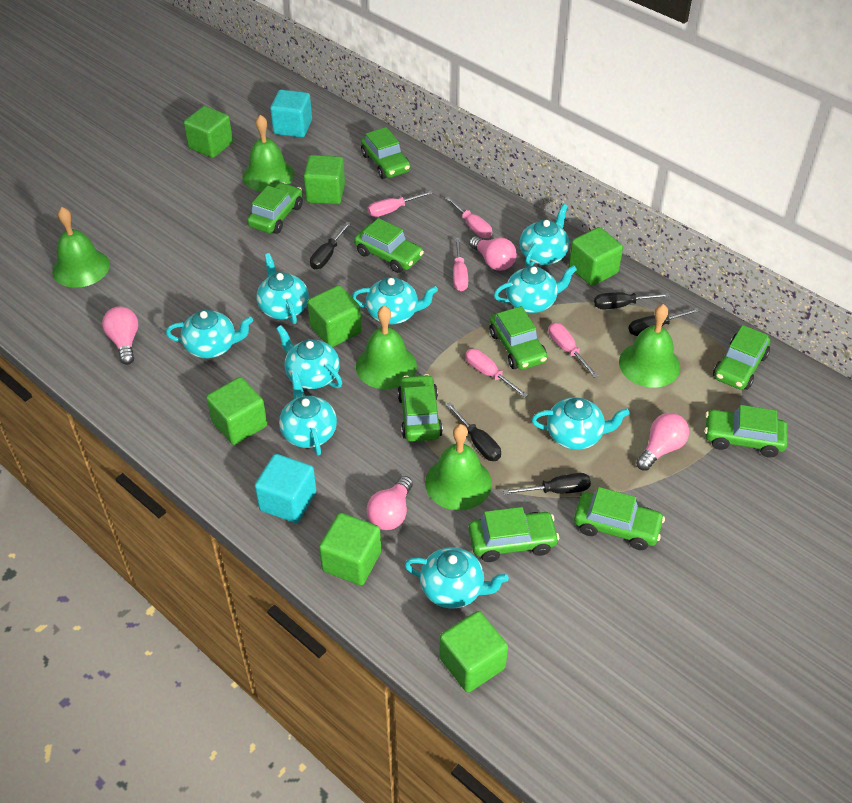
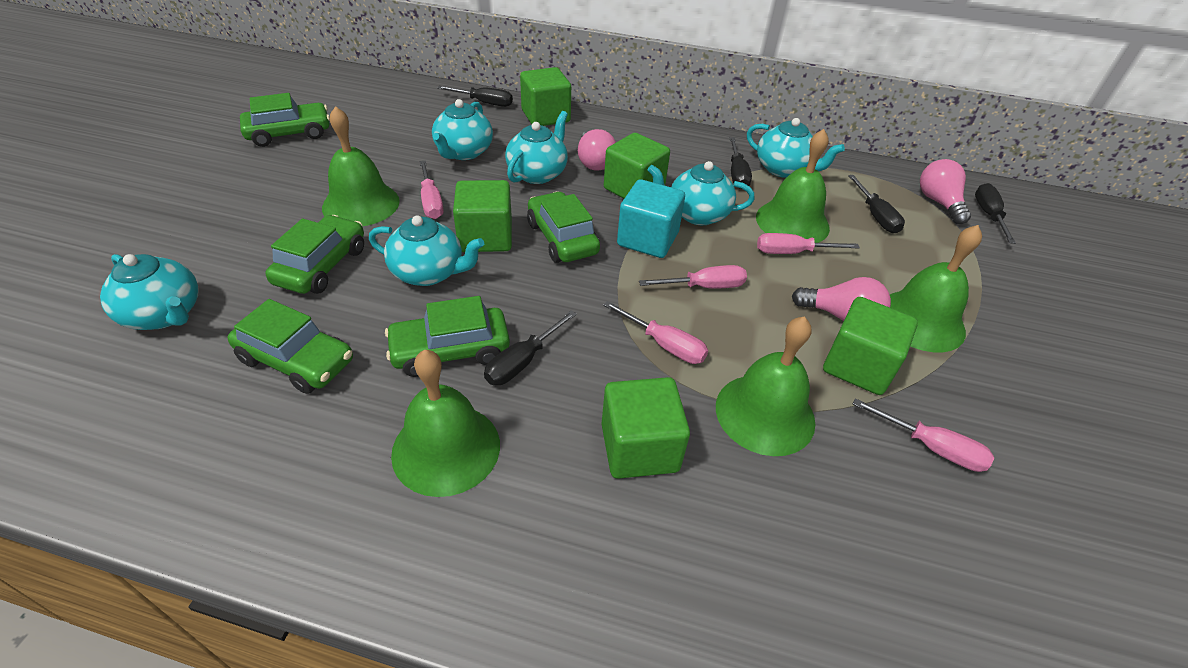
green car: 9 -> 5
green cube: 7 -> 5
pink light bulb: 4 -> 3
turquoise cube: 2 -> 1
turquoise teapot: 9 -> 6

